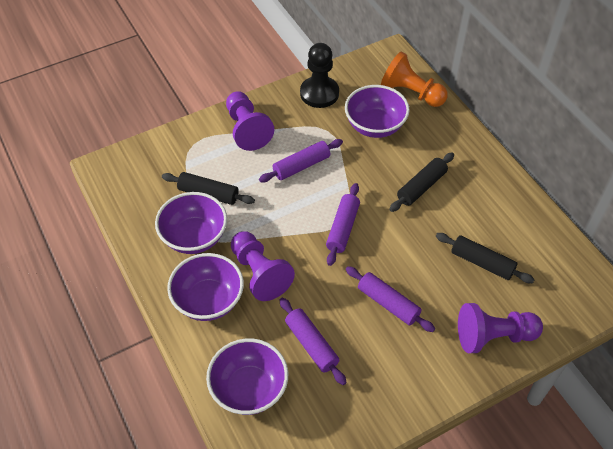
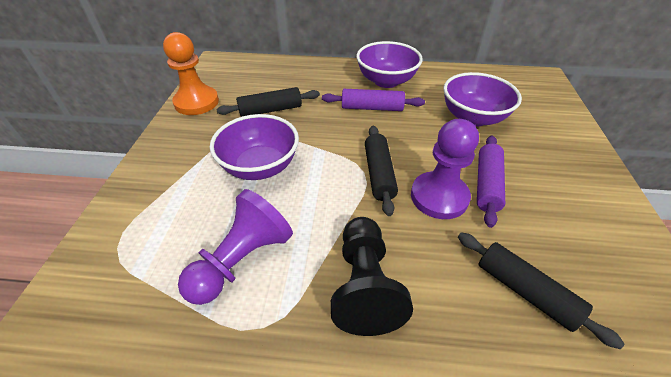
purple bowl: 4 -> 3
purple pawn: 3 -> 2
purple rolling pin: 4 -> 2

